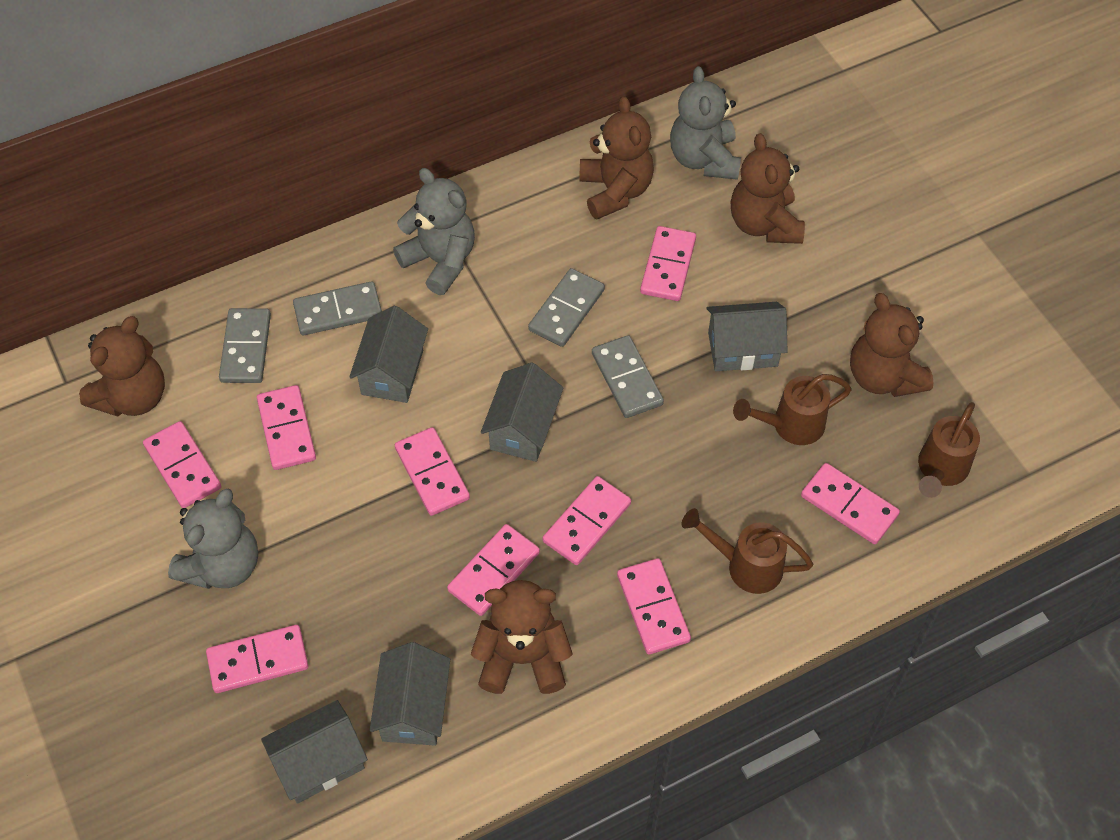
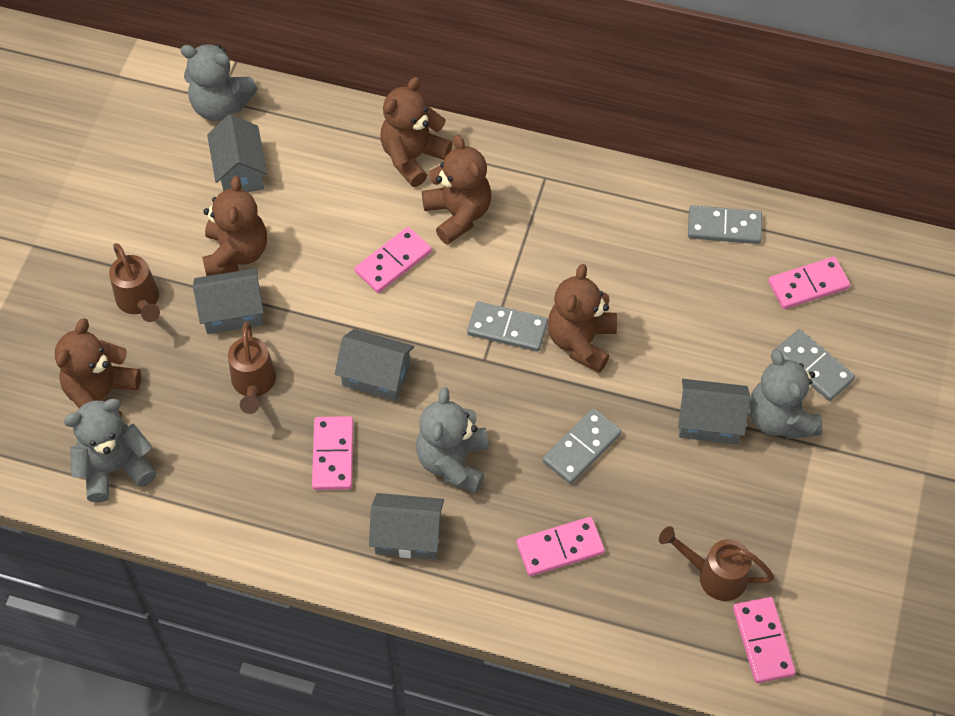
grey teddy bear: 3 -> 4
pink domino: 9 -> 5

